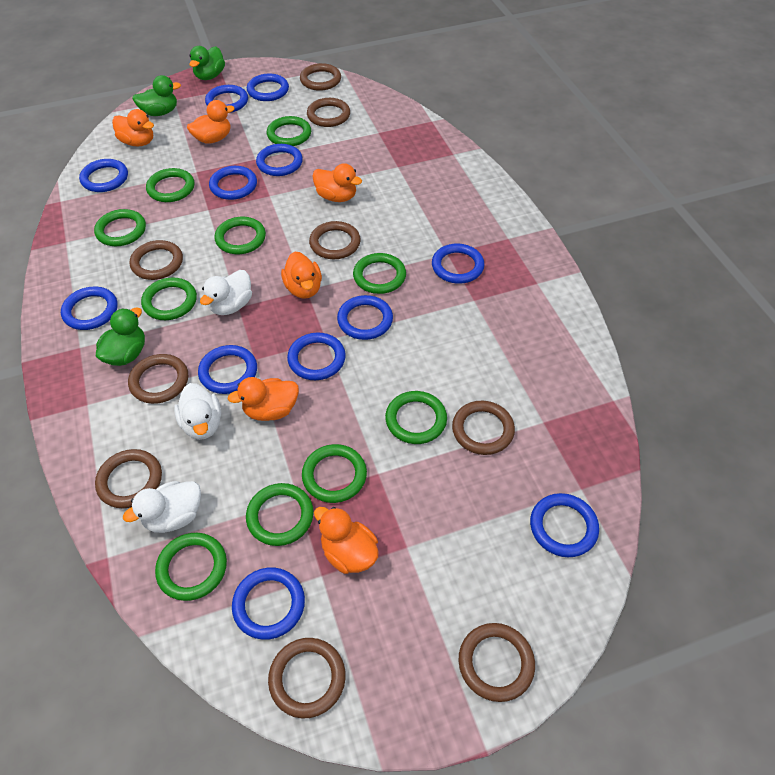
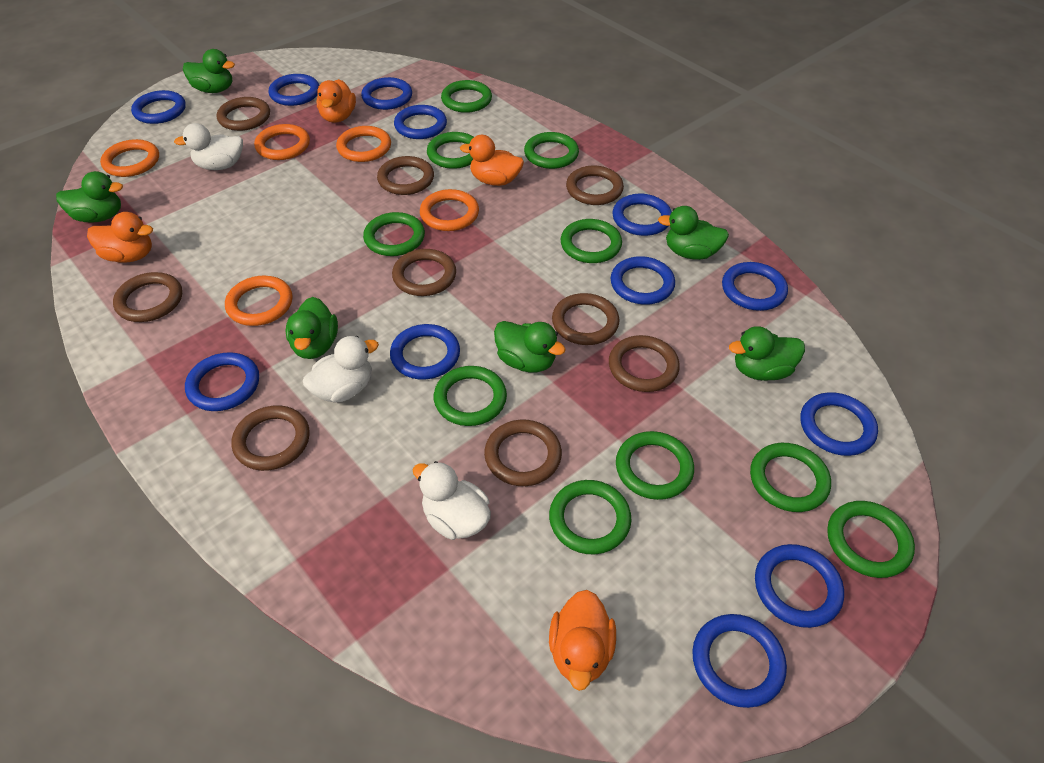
green duck: 3 -> 6
orange duck: 6 -> 4
orange ring: 0 -> 5

